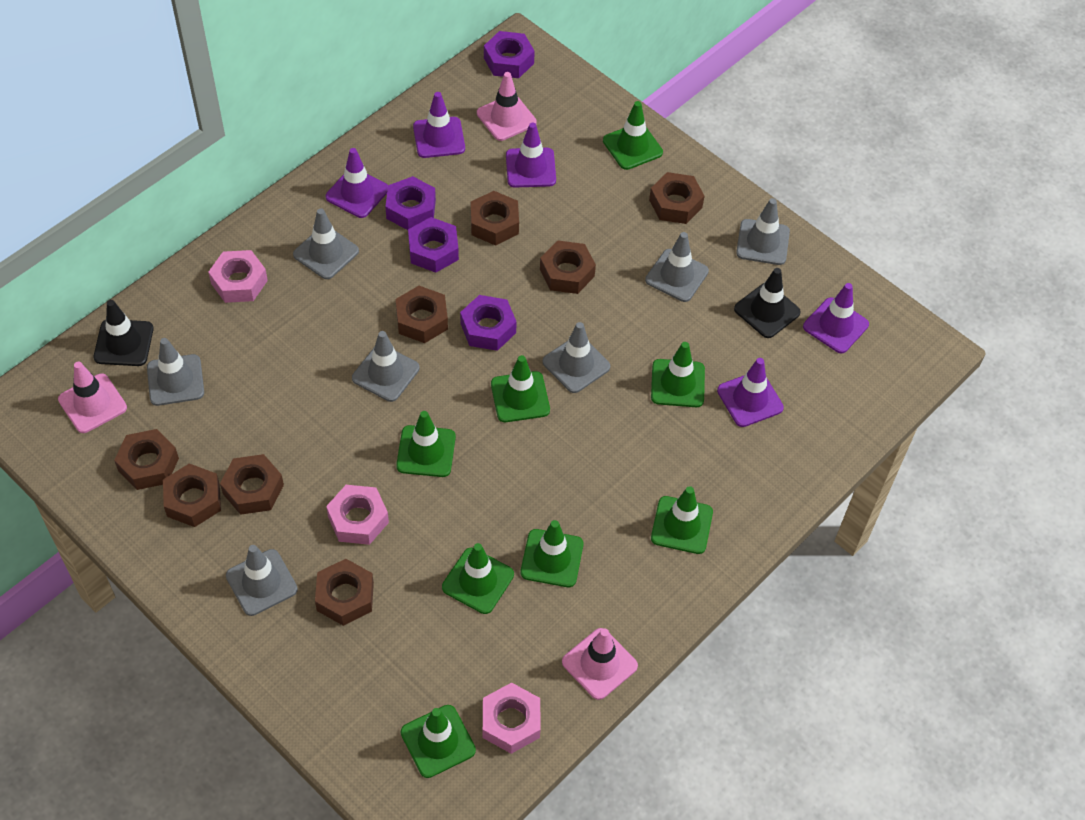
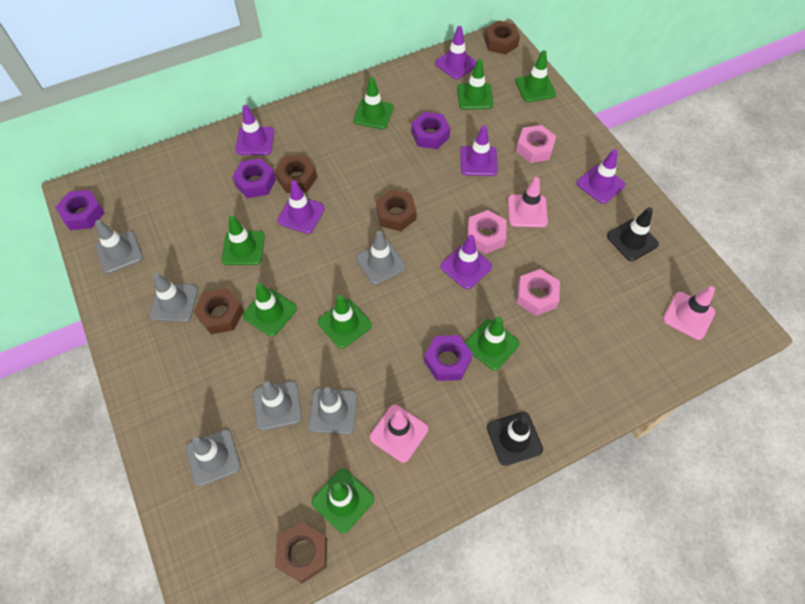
brown nut: 8 -> 5
grey traffic cone: 7 -> 6
purple traffic cone: 5 -> 6

